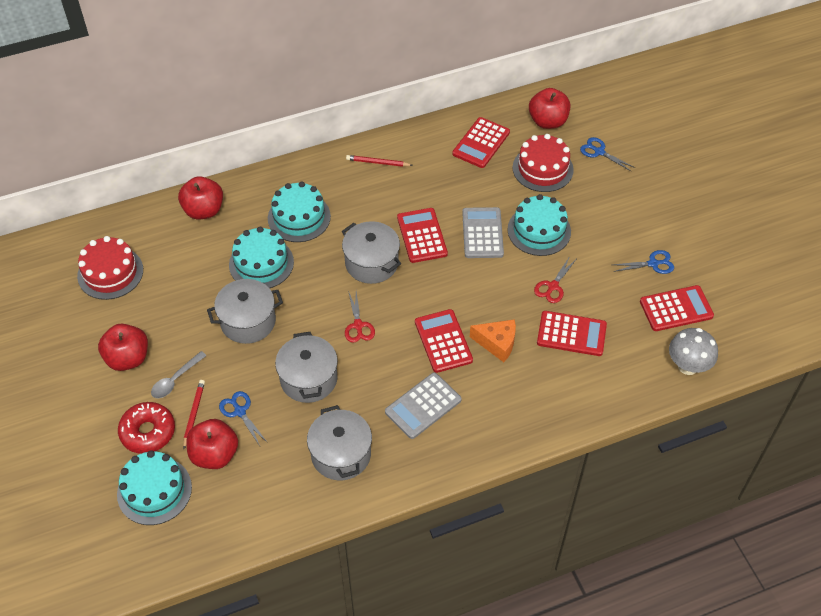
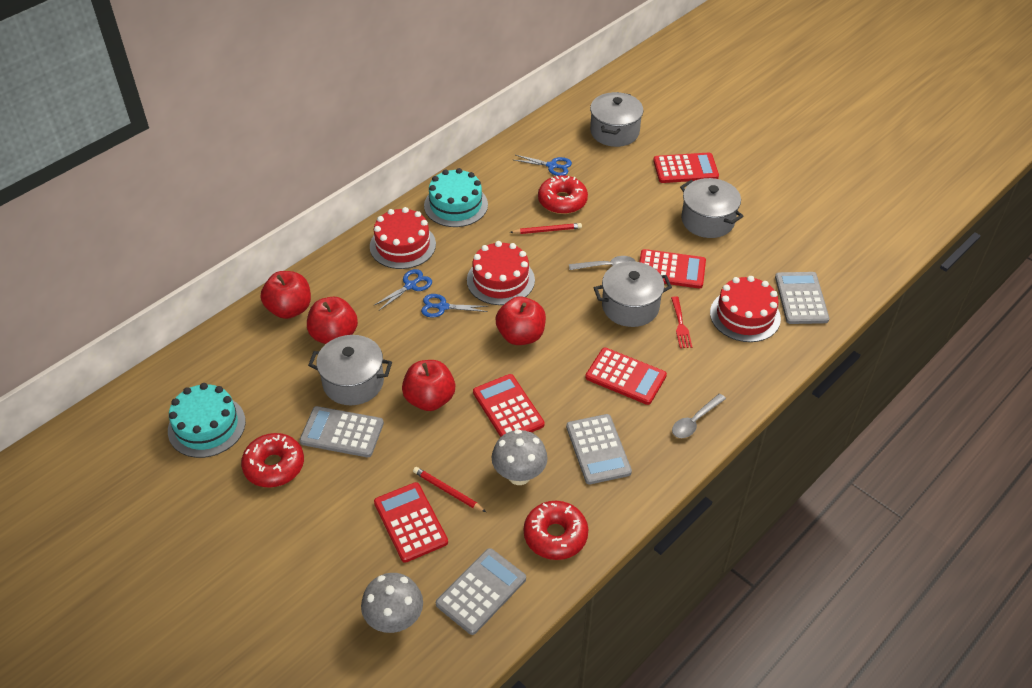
grey calculator: 2 -> 4
grey mushroom: 1 -> 2
grey spoon: 1 -> 2
orange cheese: 1 -> 0
red cake: 2 -> 3
red donut: 1 -> 3
red fork: 0 -> 1
red scissors: 2 -> 0
turquoise cake: 4 -> 2

